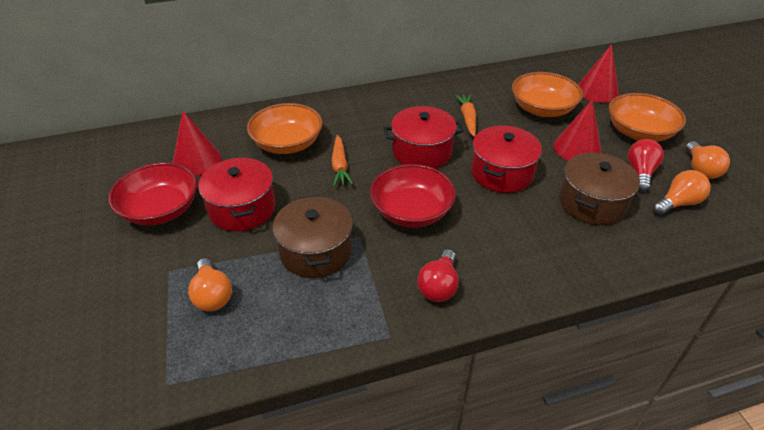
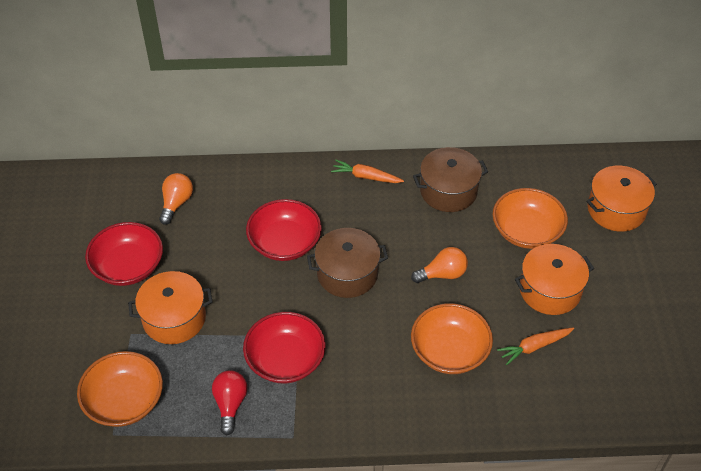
orange light bulb: 3 -> 2
orange pot: 0 -> 3
red bowl: 2 -> 3
red cone: 3 -> 0
red light bulb: 2 -> 1
red pot: 3 -> 0

